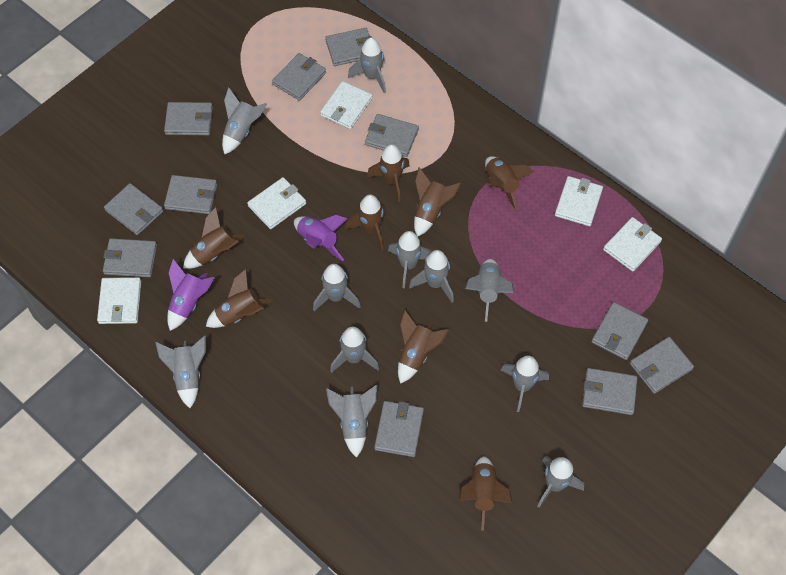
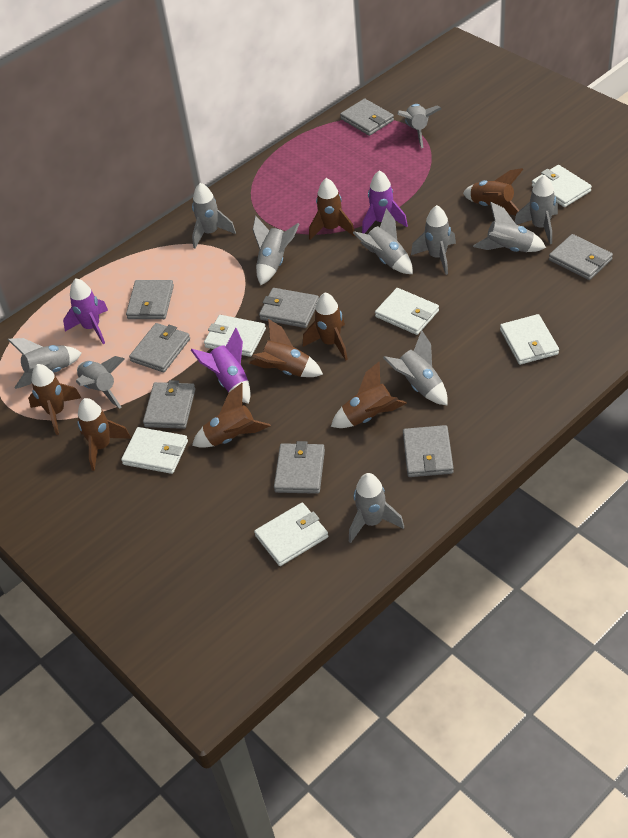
grey wallet: 11 -> 8
purple rocket: 2 -> 3
white wallet: 5 -> 6

